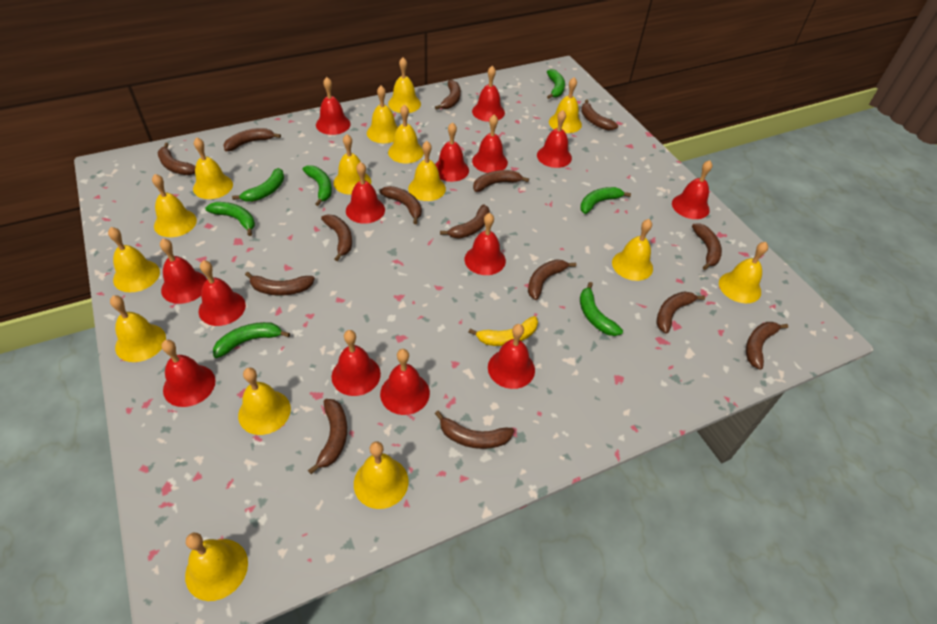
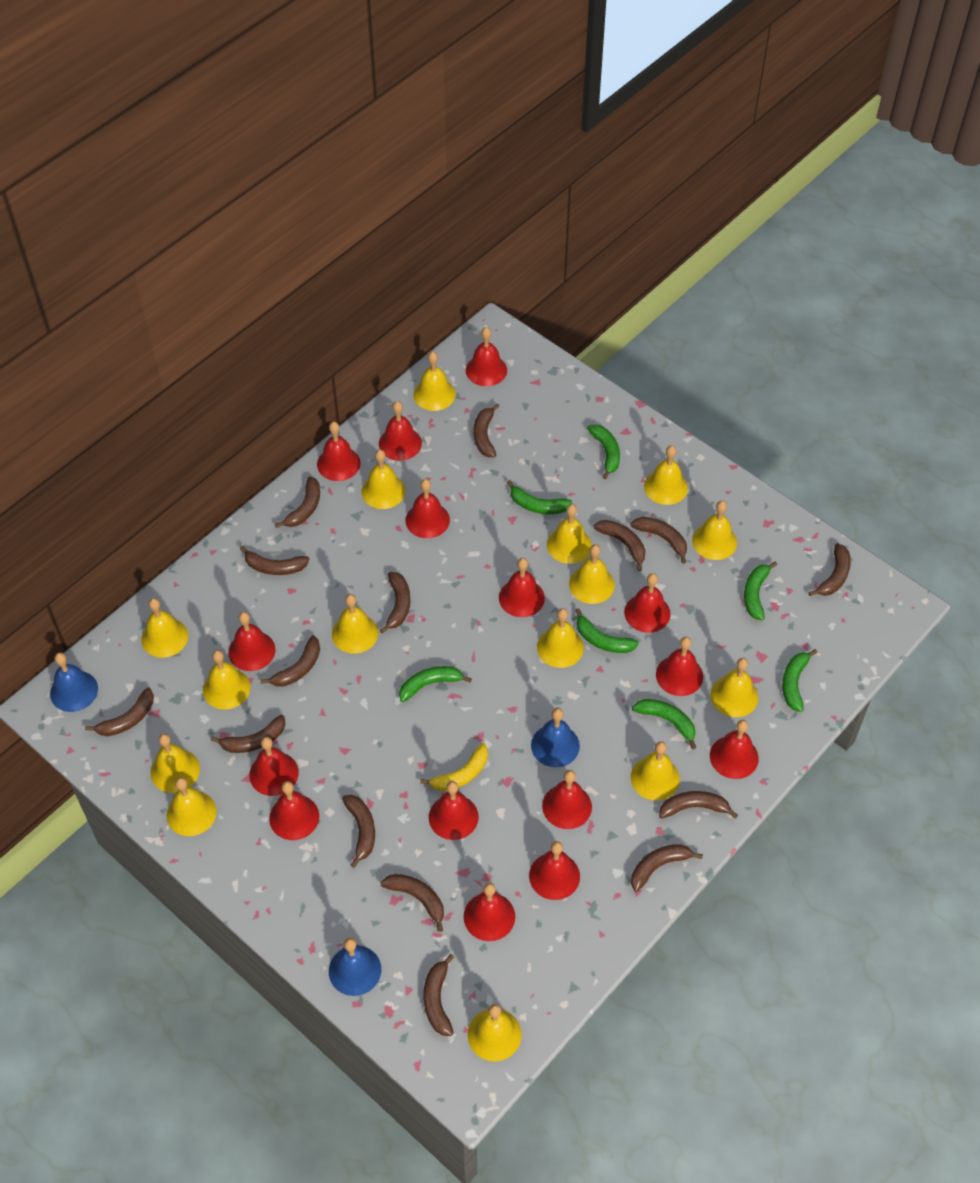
blue bell: 0 -> 3
red bell: 14 -> 15

